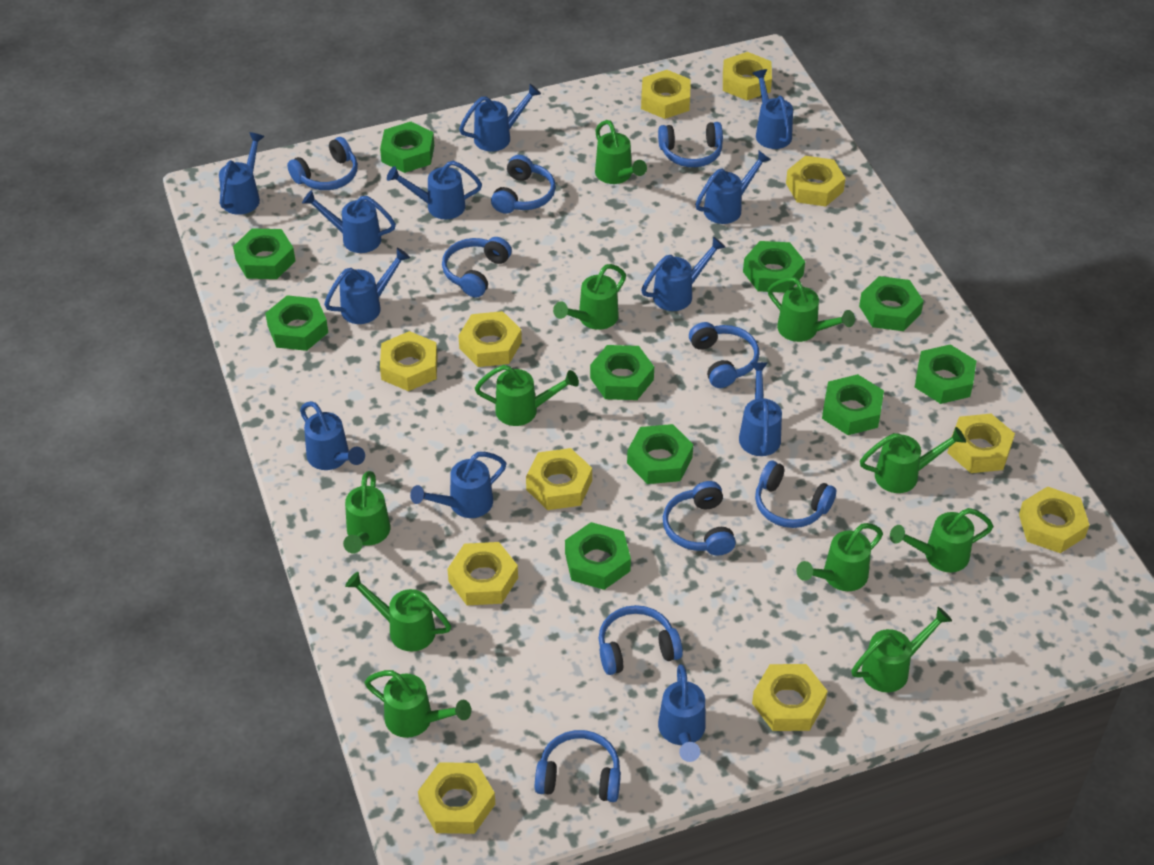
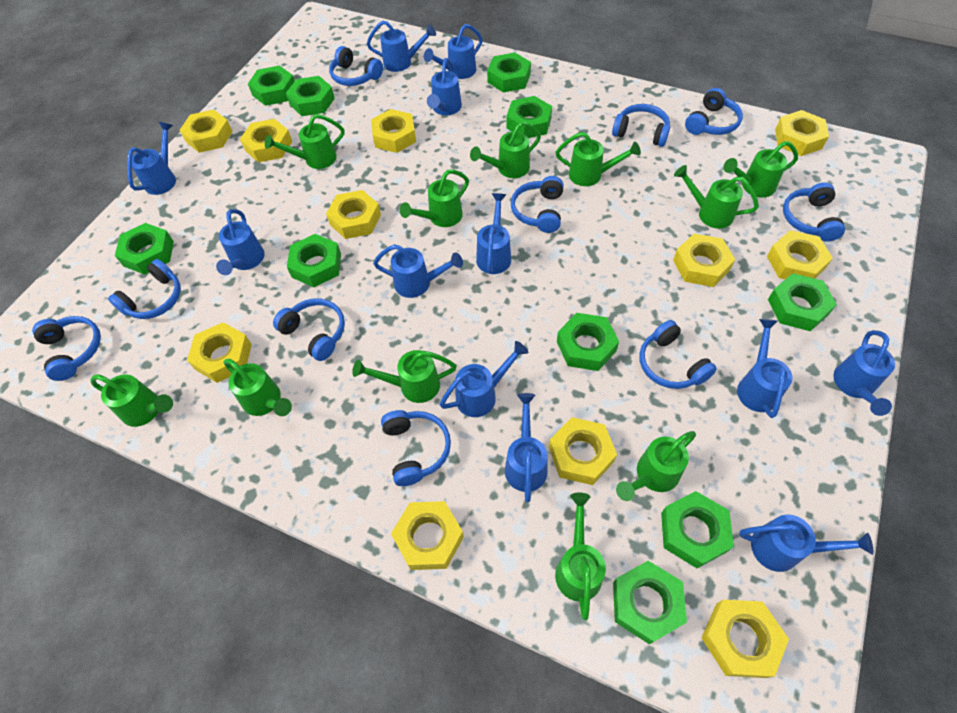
blue headphones: 9 -> 10

